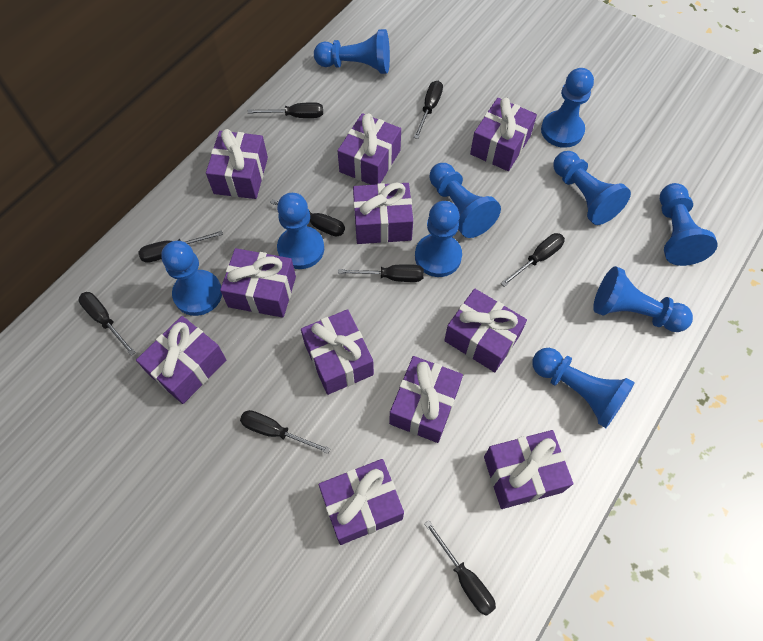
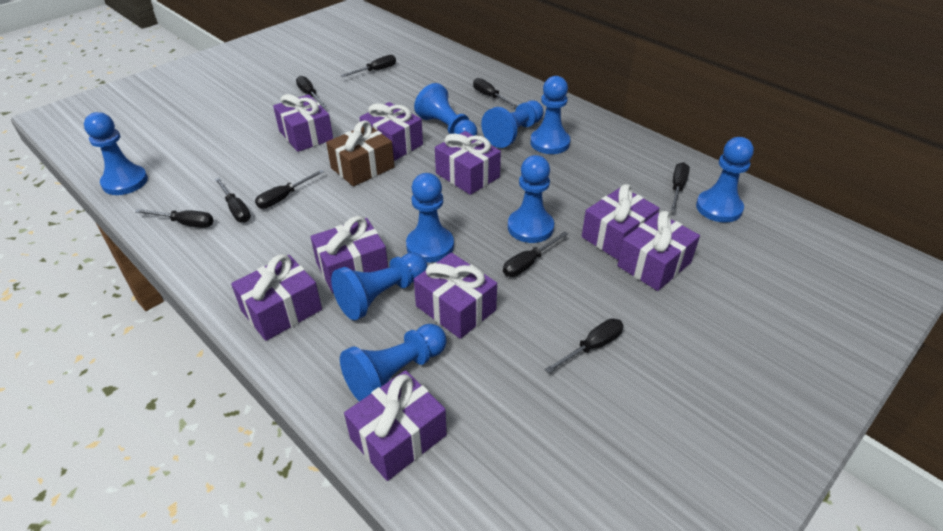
blue pawn: 10 -> 9
brown gift: 0 -> 1
purple gift: 11 -> 9

